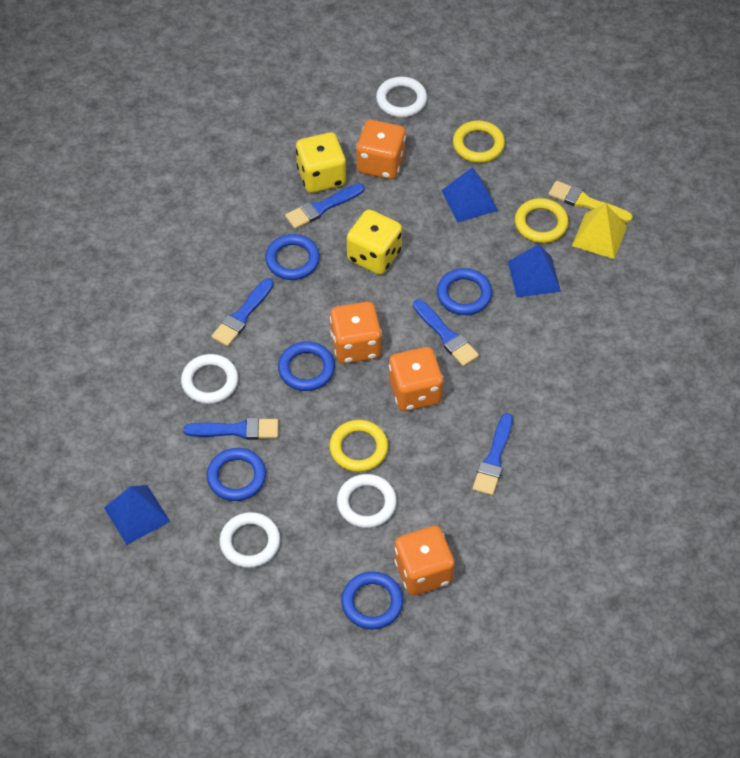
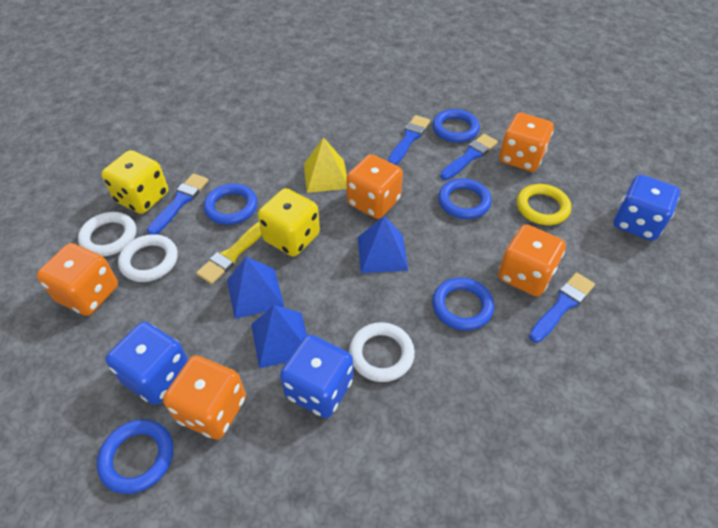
blue brush: 5 -> 4
blue dice: 0 -> 3
orange dice: 4 -> 5
white ring: 4 -> 3
yellow ring: 3 -> 1

